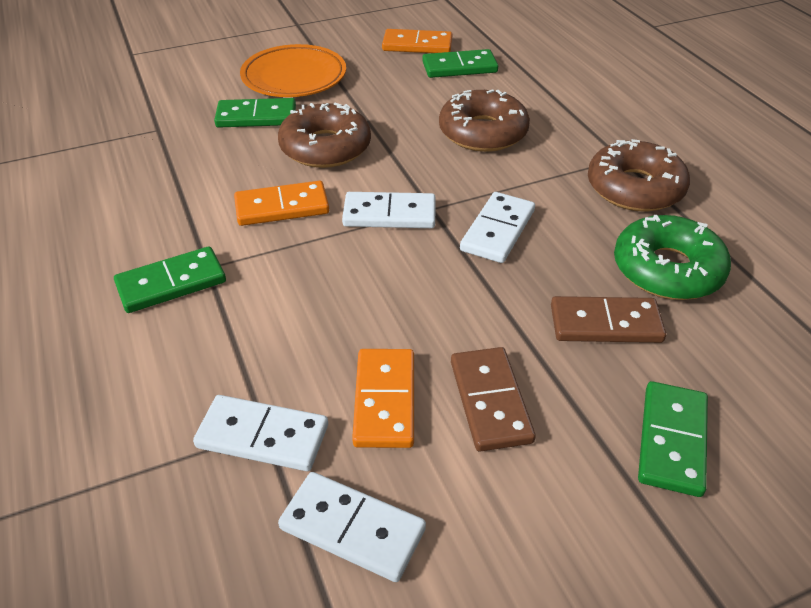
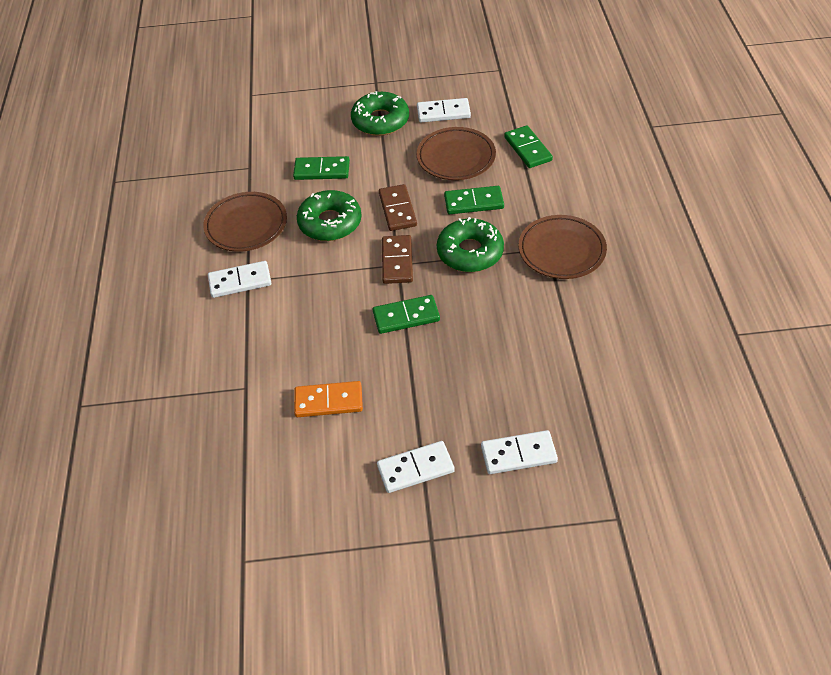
brown donut: 3 -> 0
brown plate: 0 -> 3
green donut: 1 -> 3
orange domino: 3 -> 1
orange plate: 1 -> 0

